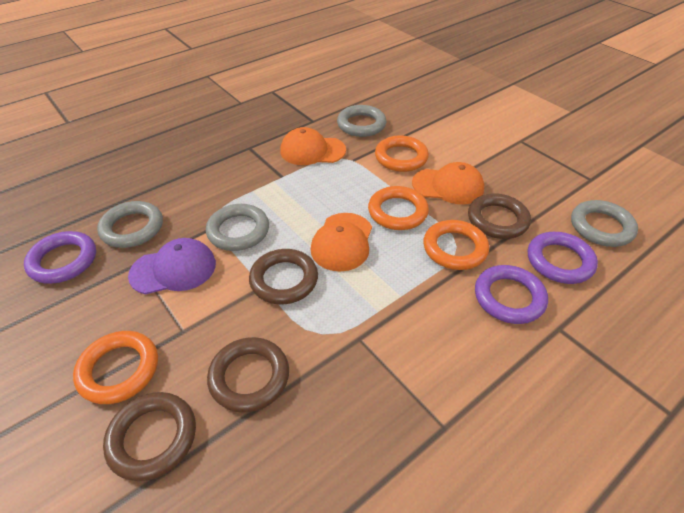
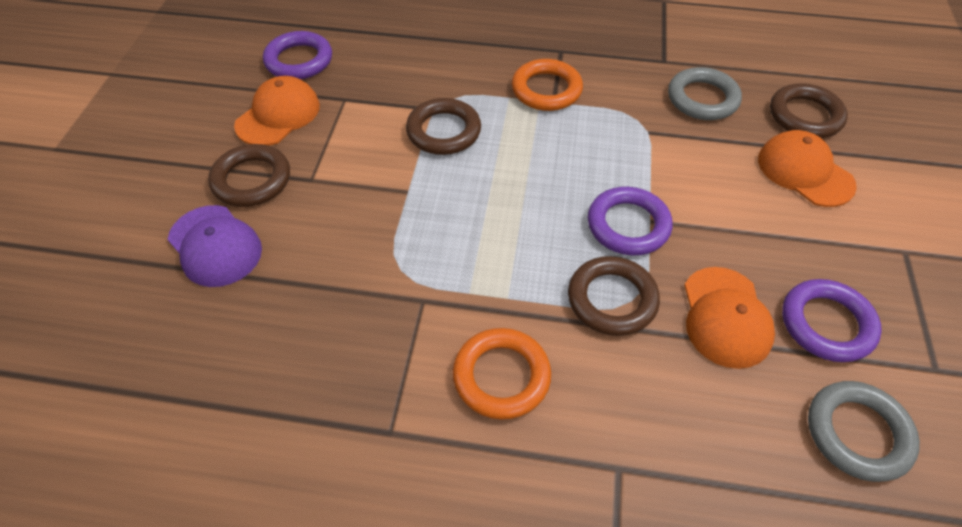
grey ring: 4 -> 2
orange ring: 4 -> 2

